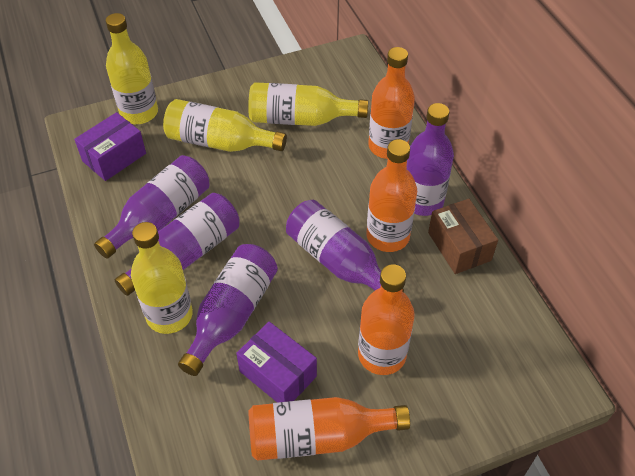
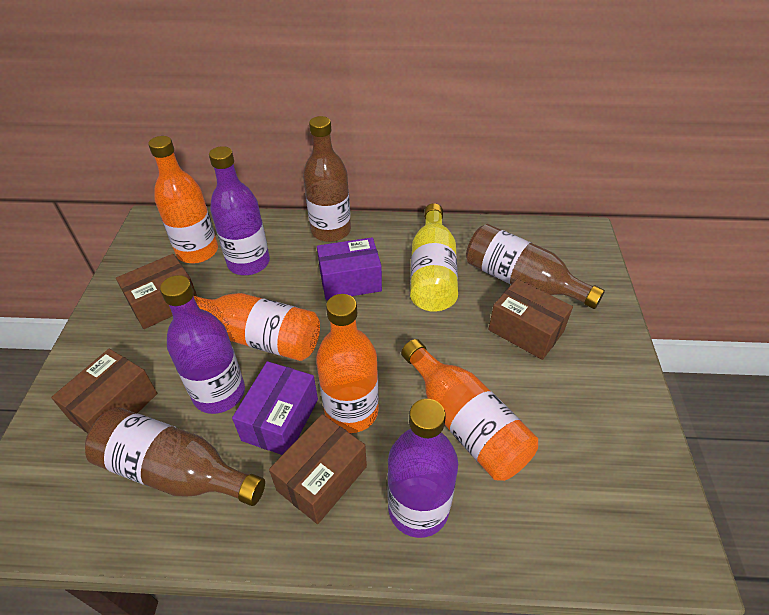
brown bottle: 0 -> 3
brown box: 1 -> 4
purple bottle: 5 -> 3
yellow bottle: 4 -> 1

